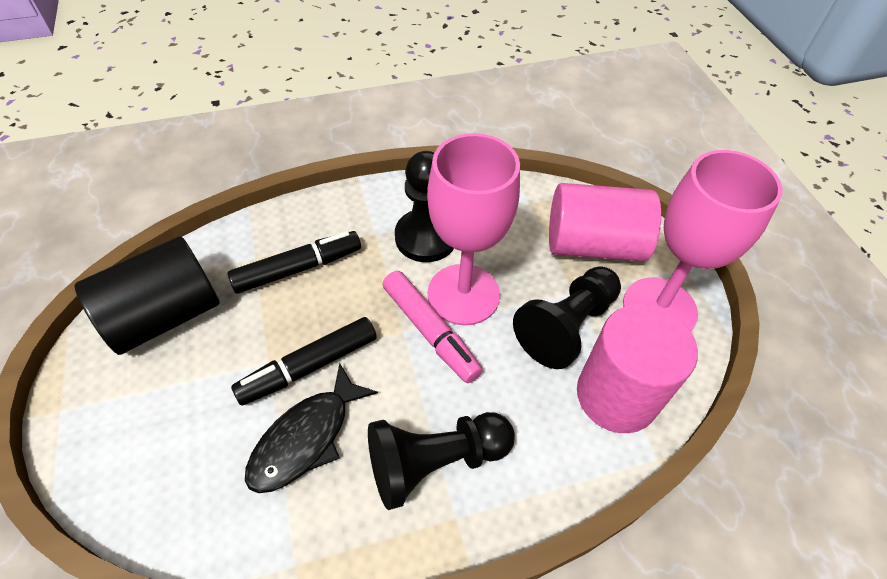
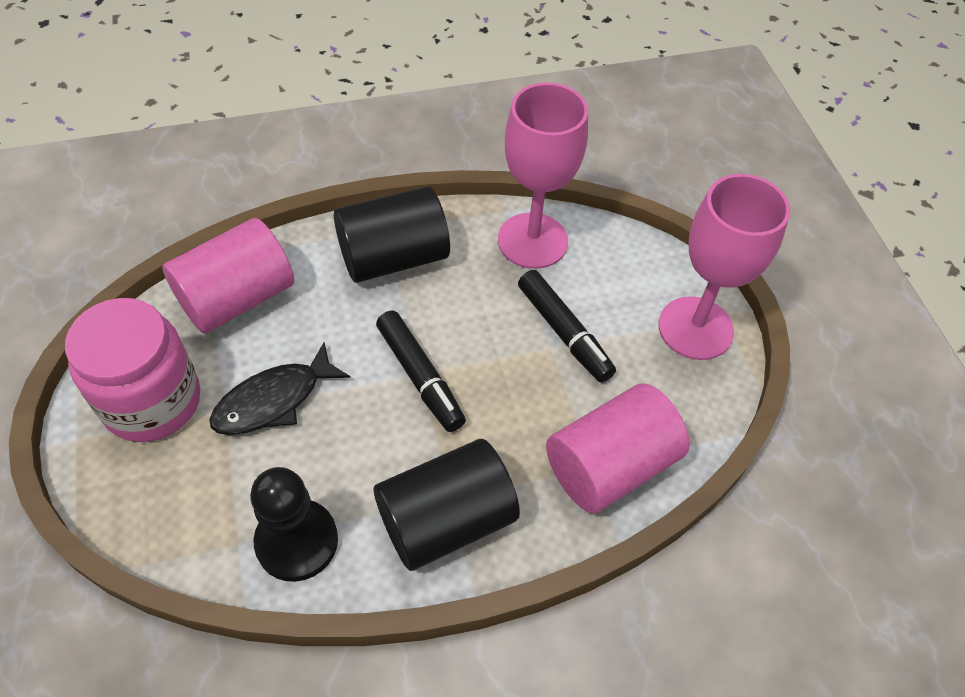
black cylinder: 1 -> 2
black pawn: 3 -> 1
pink jar: 0 -> 1
pink marker: 1 -> 0

